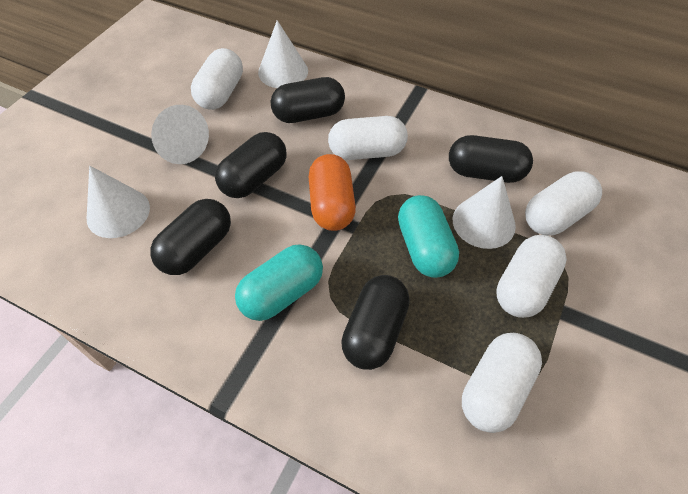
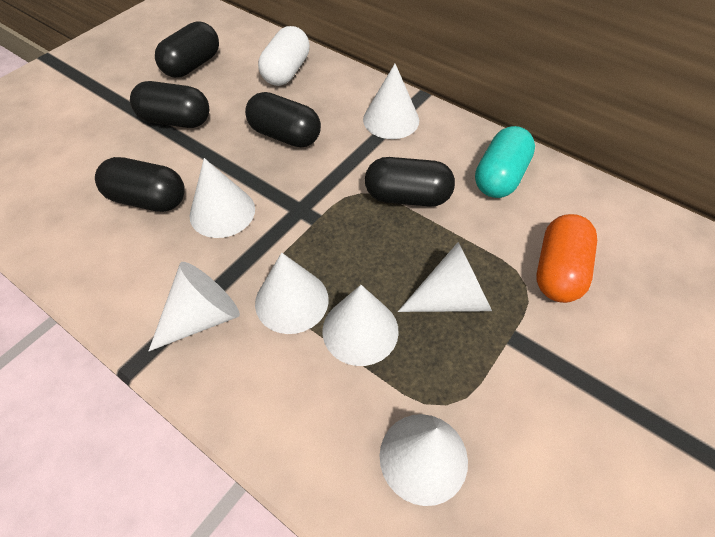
turquoise capsule: 2 -> 1
white capsule: 5 -> 1
white cone: 4 -> 7

